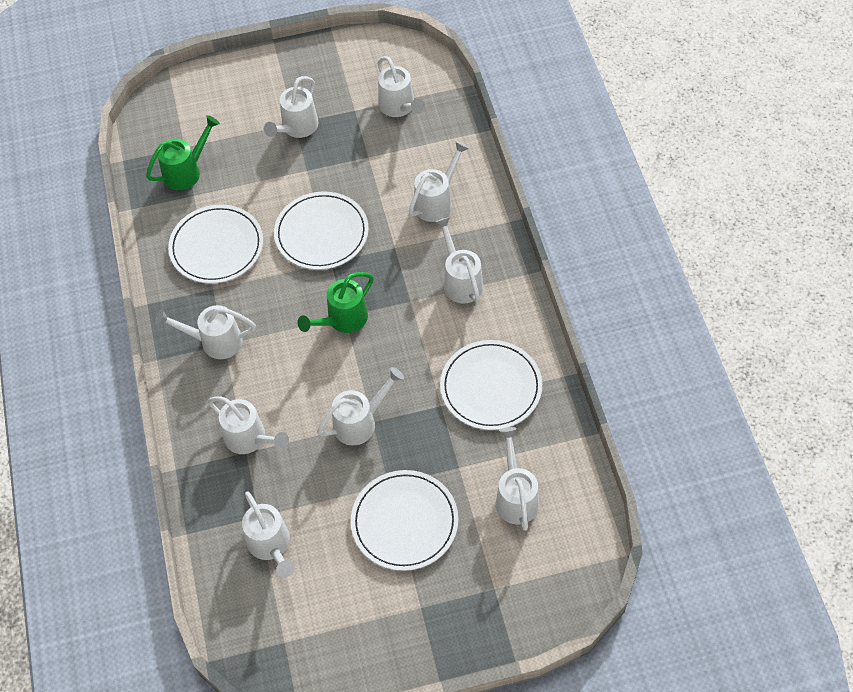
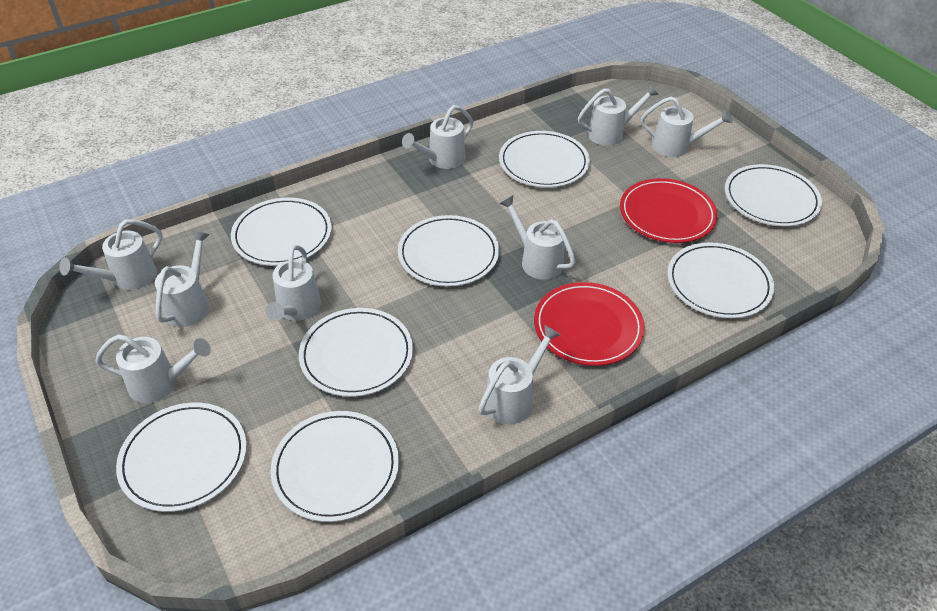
green watering can: 2 -> 0
red plate: 0 -> 2
white plate: 4 -> 8

